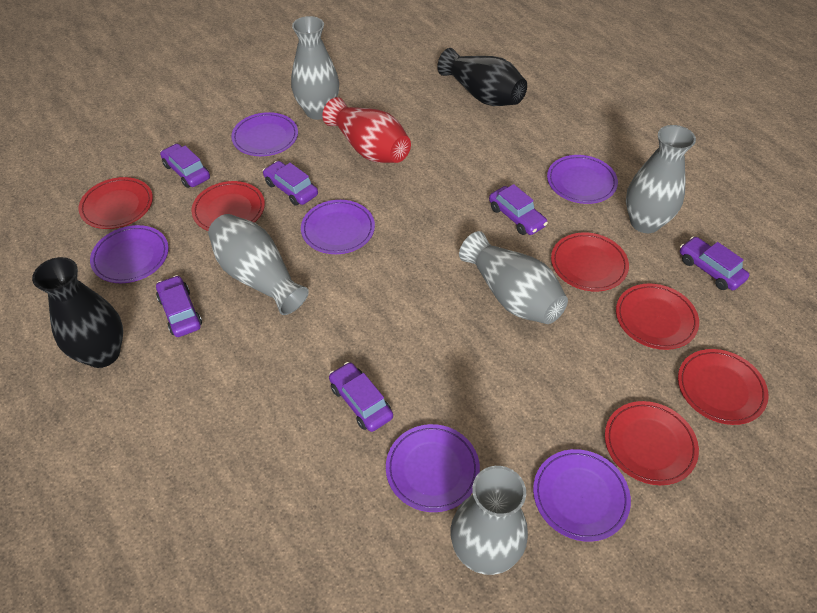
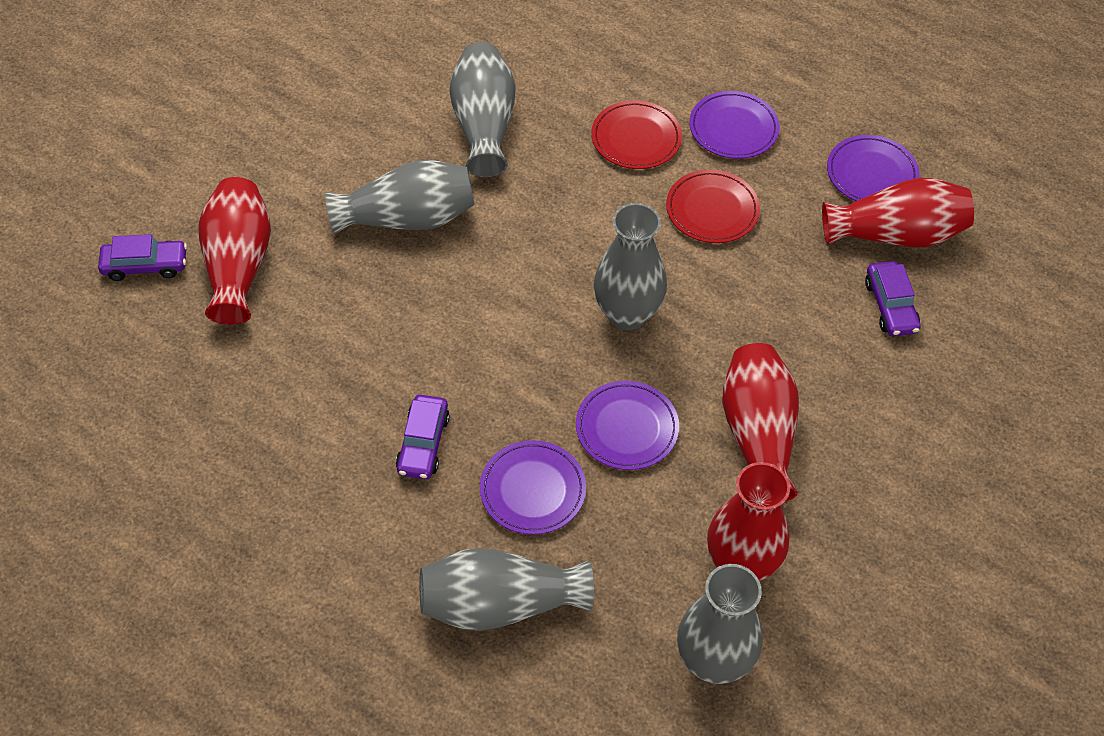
black vase: 2 -> 0
purple car: 6 -> 3
purple plate: 6 -> 4
red plate: 6 -> 2
red vase: 1 -> 4

